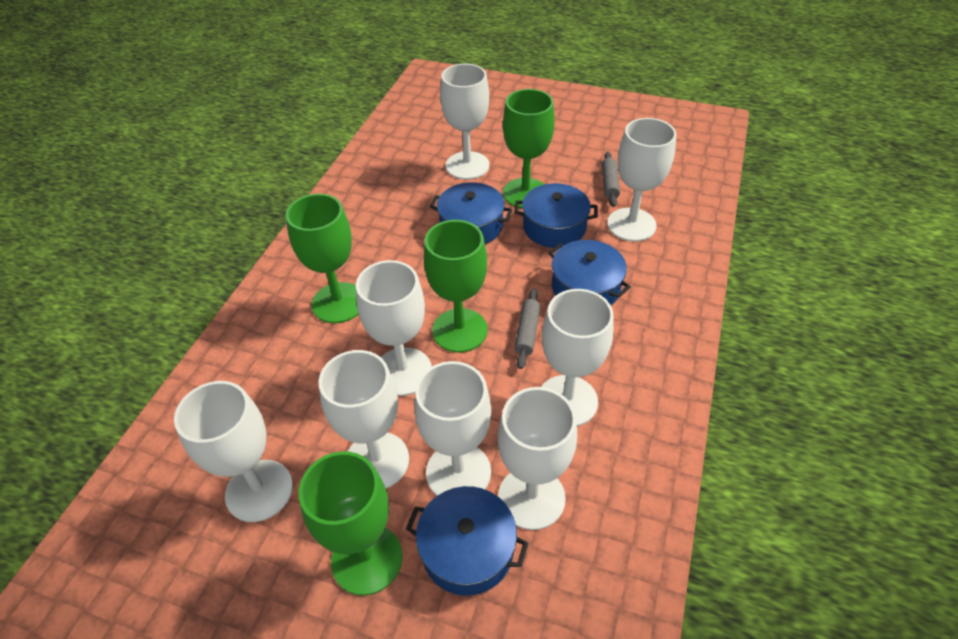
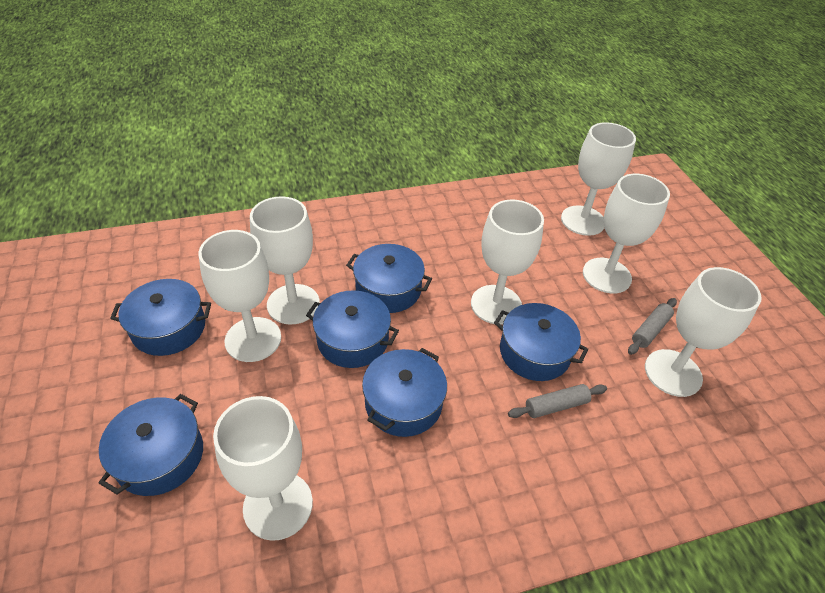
blue pot: 4 -> 6
green goblet: 4 -> 0
white goblet: 8 -> 7

